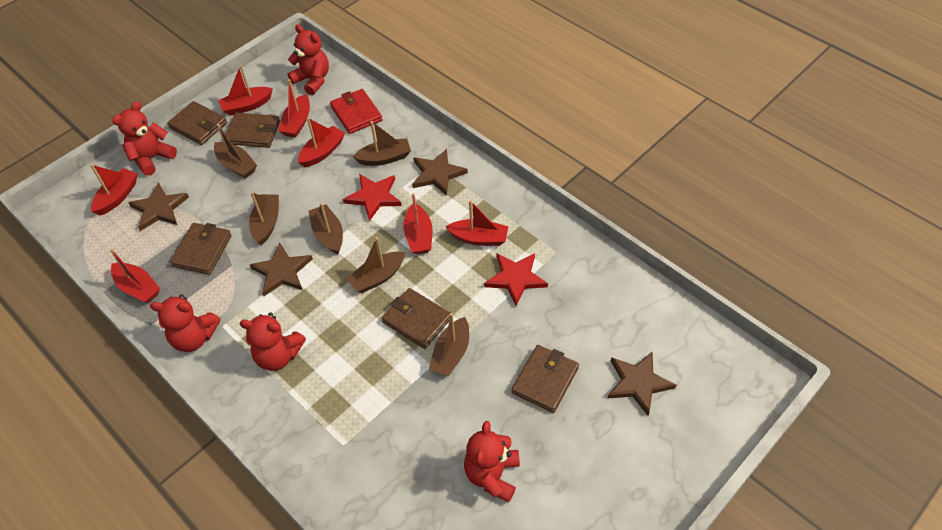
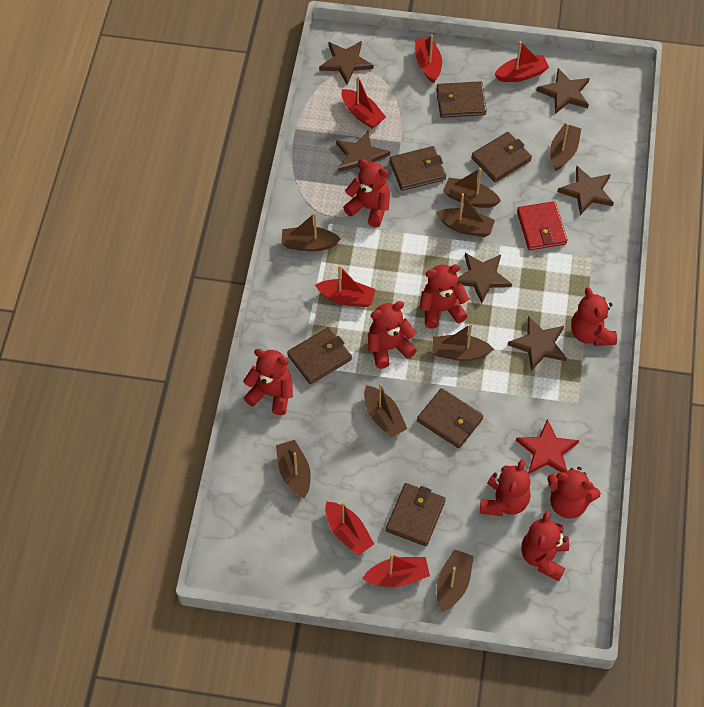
brown boat: 6 -> 8
brown star: 4 -> 6
brown wallet: 5 -> 6
red boat: 7 -> 6
red star: 2 -> 1
red teddy bear: 5 -> 8

